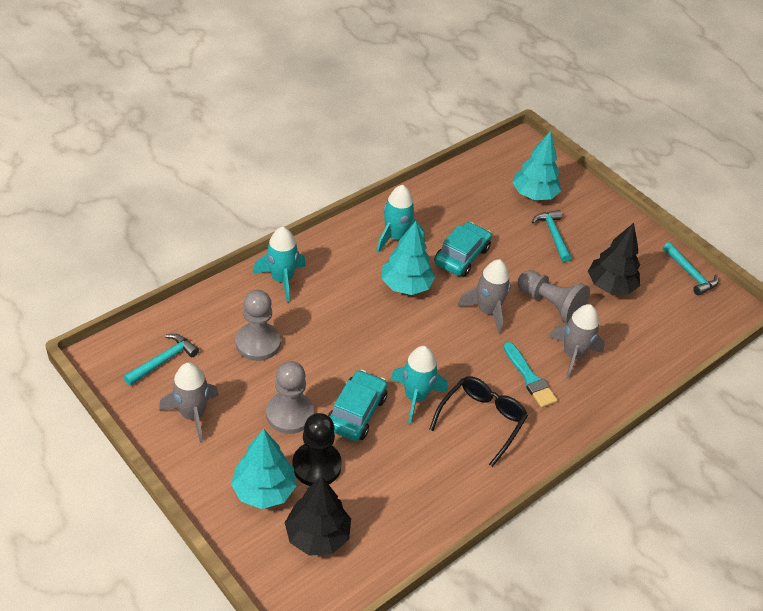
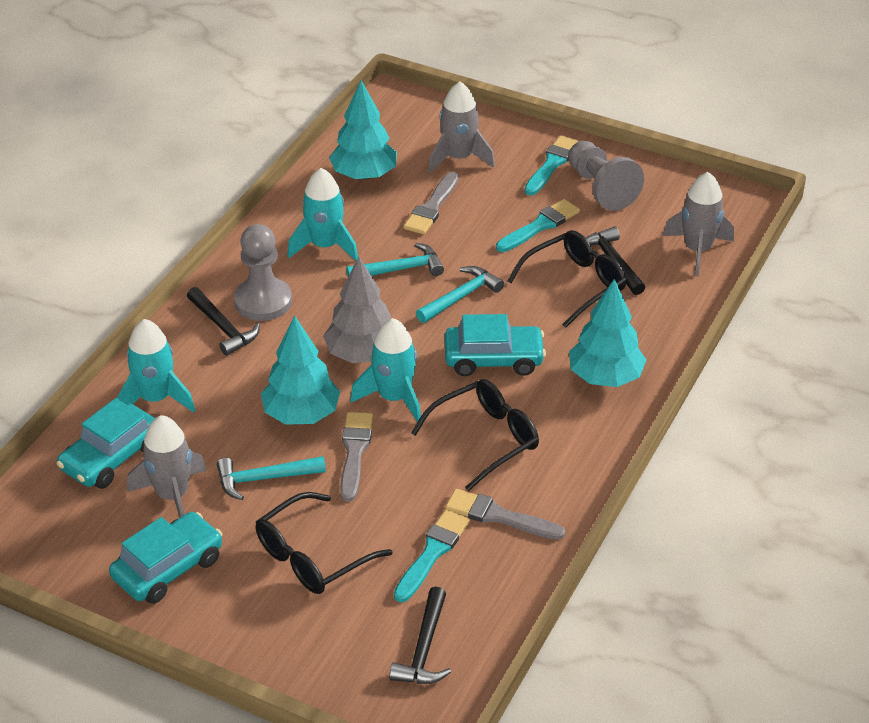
black glasses: 1 -> 3
black hammer: 0 -> 3
black pawn: 1 -> 0
black tree: 2 -> 0
grey brush: 0 -> 3
grey pawn: 3 -> 2
grey tree: 0 -> 1
turquoise brush: 1 -> 3
turquoise car: 2 -> 3

